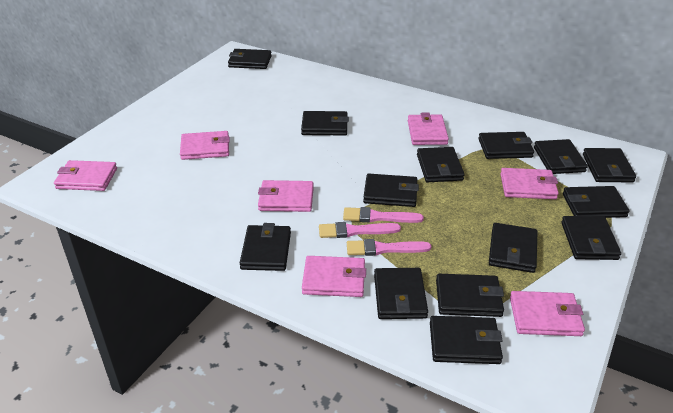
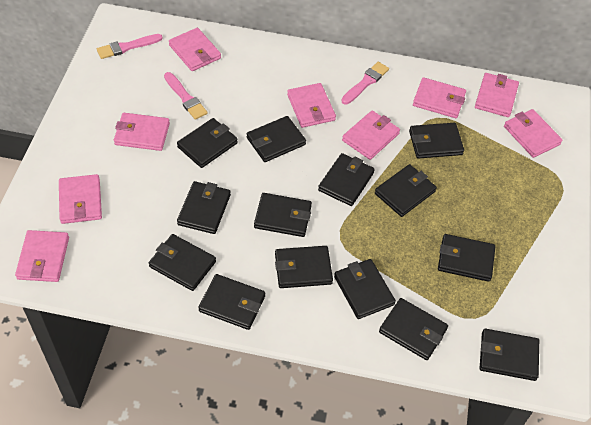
pink wallet: 7 -> 9

